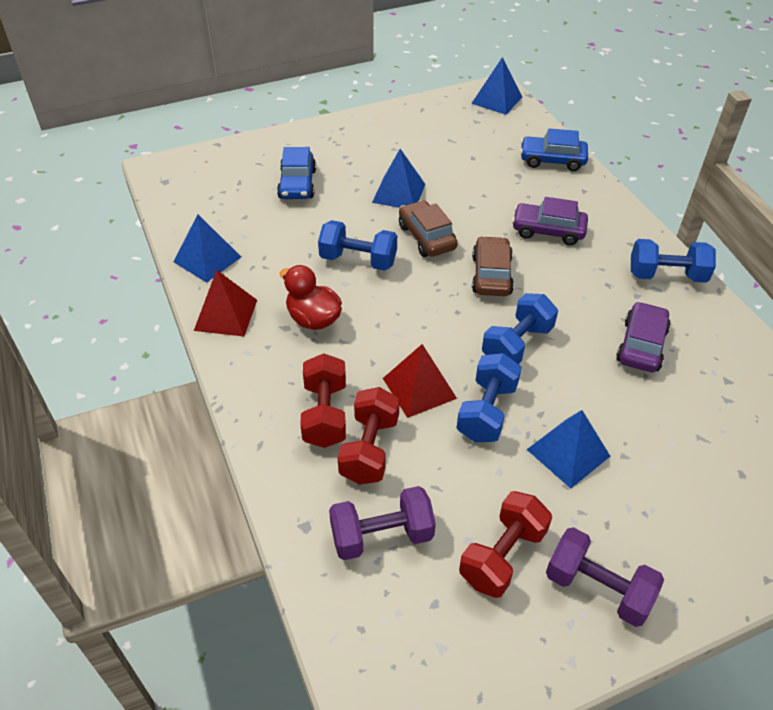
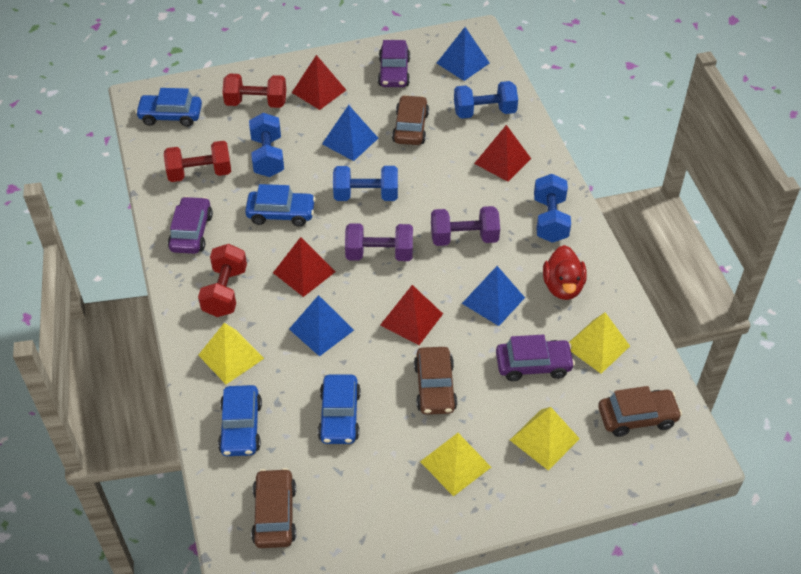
blue car: 2 -> 4
brown car: 2 -> 4
purple car: 2 -> 3
red pyramid: 2 -> 4
yellow pyramid: 0 -> 4

